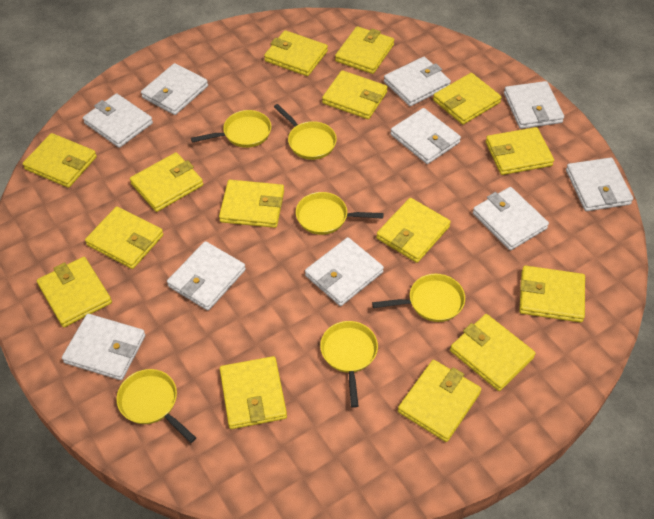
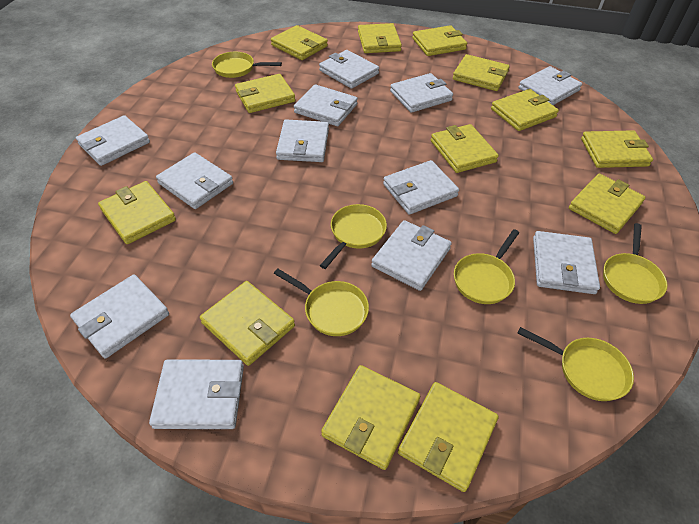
white wallet: 10 -> 12
yellow wallet: 15 -> 13

